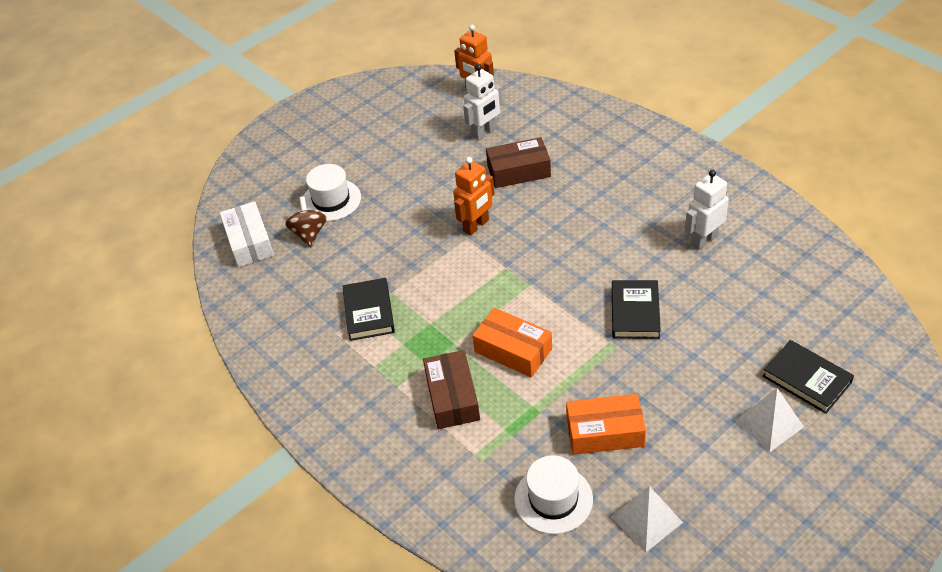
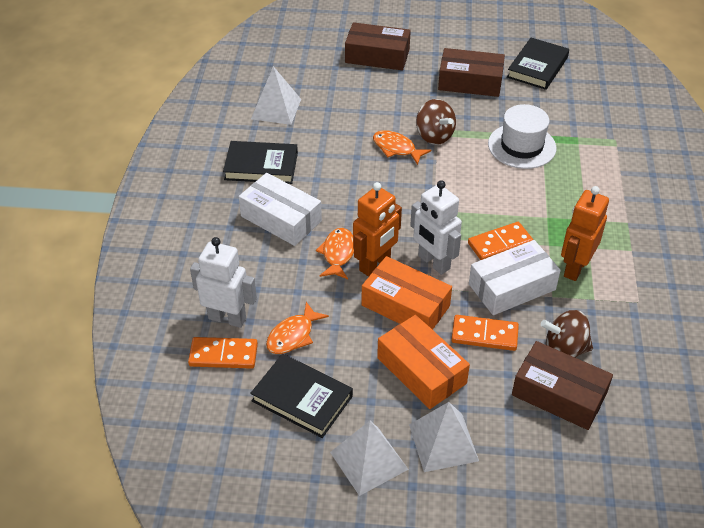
brown box: 2 -> 3
brown spinning top: 1 -> 2
orange domino: 0 -> 3
orange fish: 0 -> 3
white box: 1 -> 2
white hat: 2 -> 1
white pyramid: 2 -> 3

